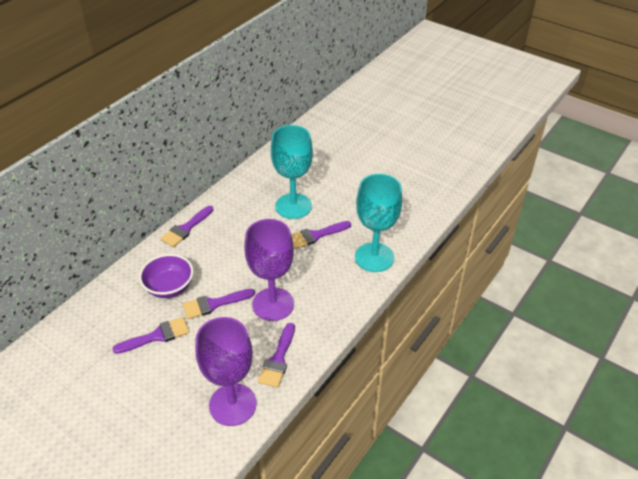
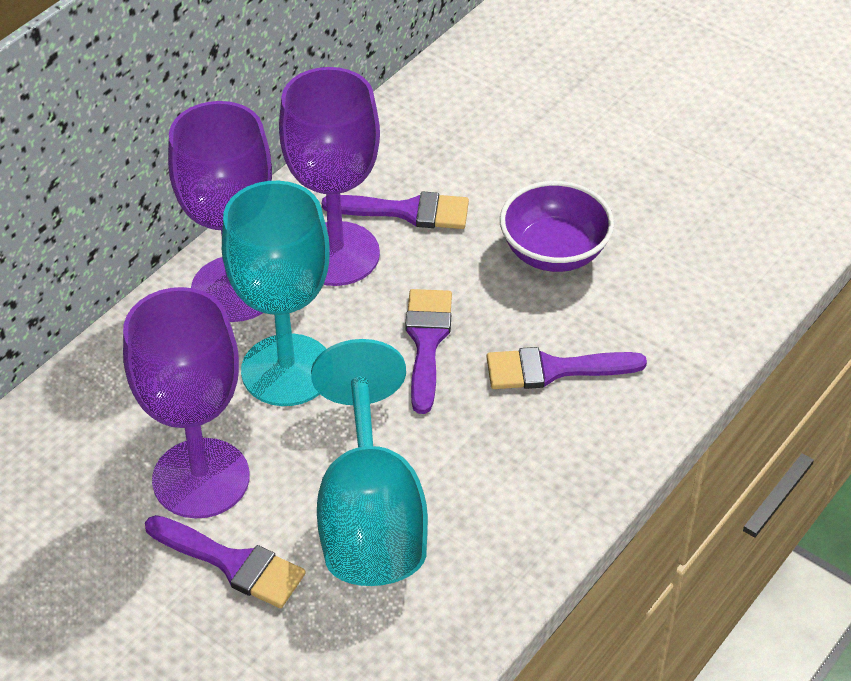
purple brush: 5 -> 4
purple goblet: 2 -> 3

